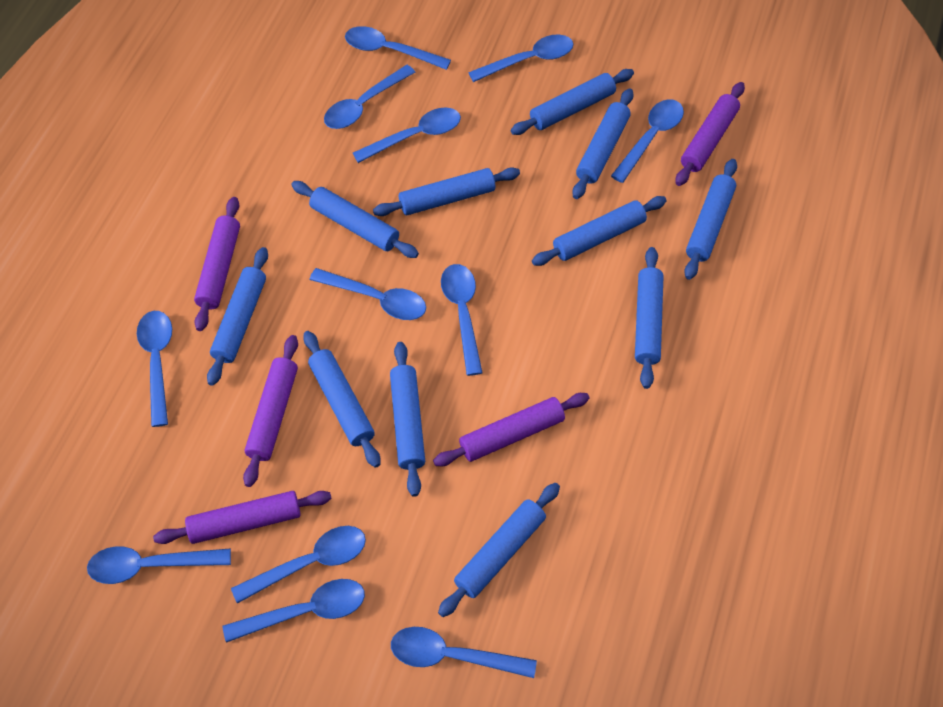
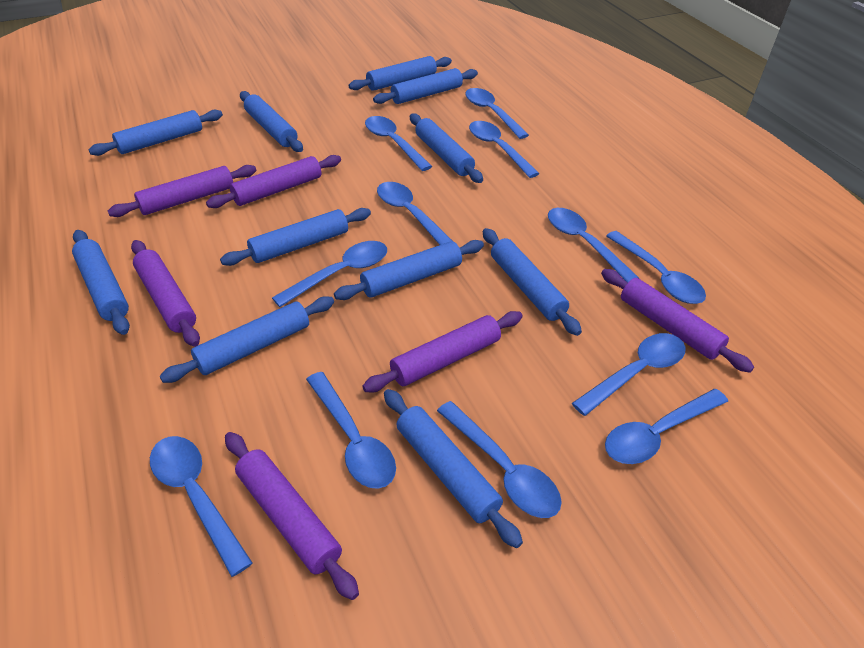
purple rolling pin: 5 -> 6

